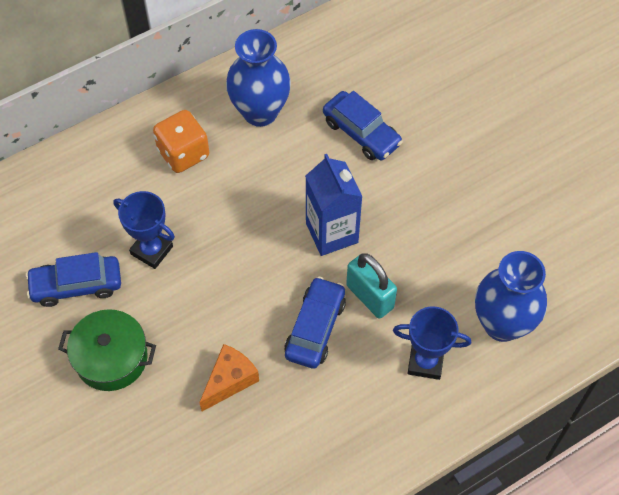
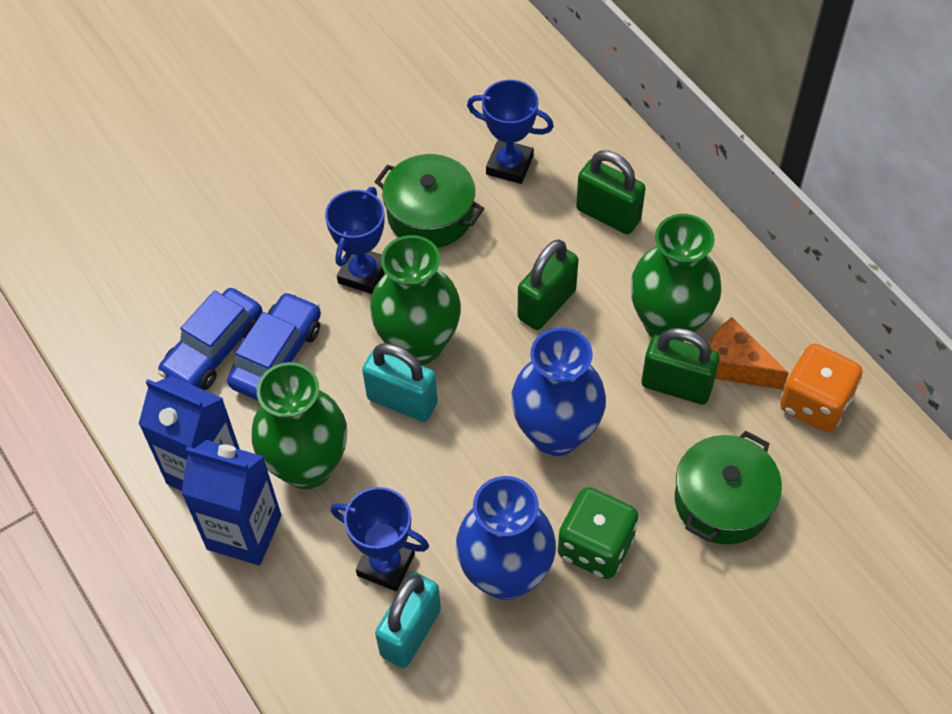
blue car: 3 -> 2
blue carton: 1 -> 2
blue trophy: 2 -> 3
green dice: 0 -> 1
green padlock: 0 -> 3
green pot: 1 -> 2
green vase: 0 -> 3
turquoise padlock: 1 -> 2

